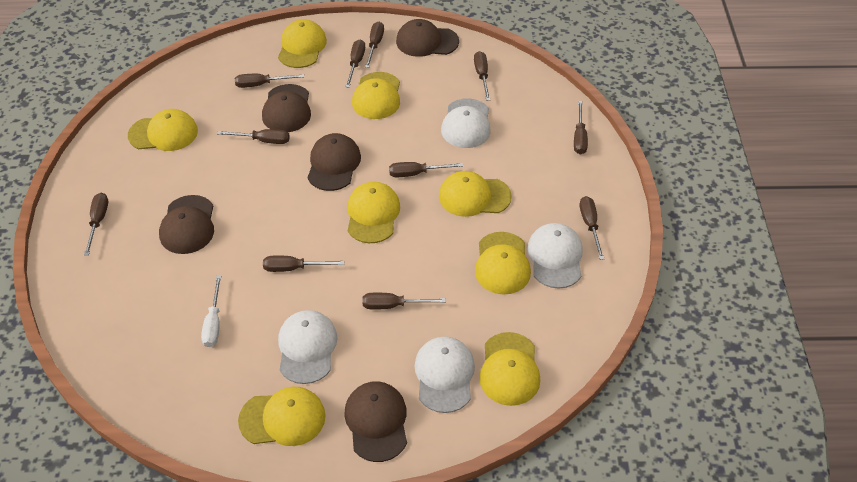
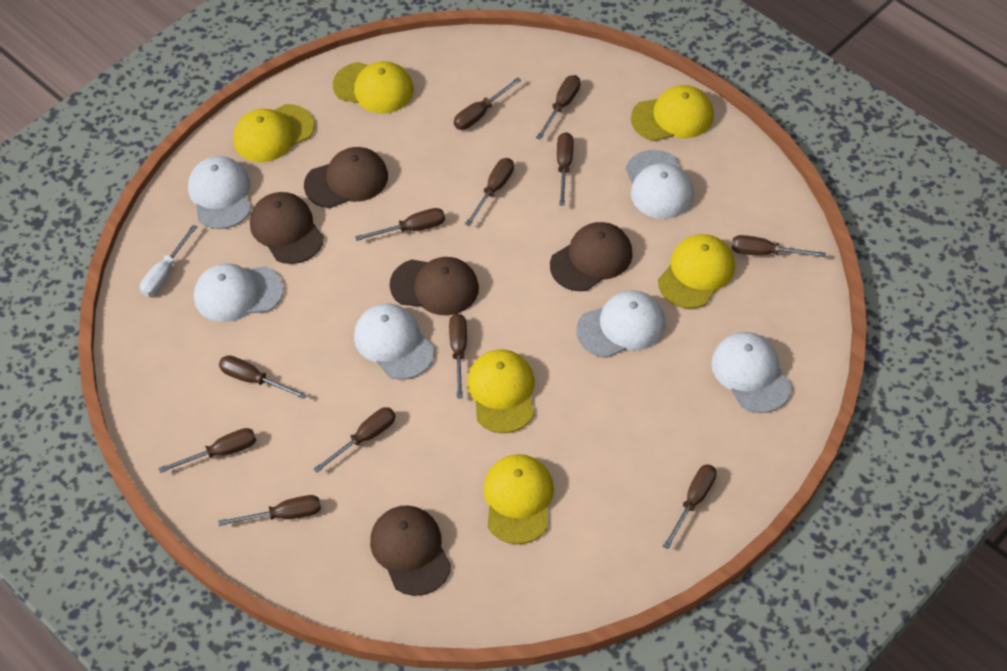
brown screwdriver: 11 -> 12
white cap: 4 -> 6
yellow cap: 8 -> 6

